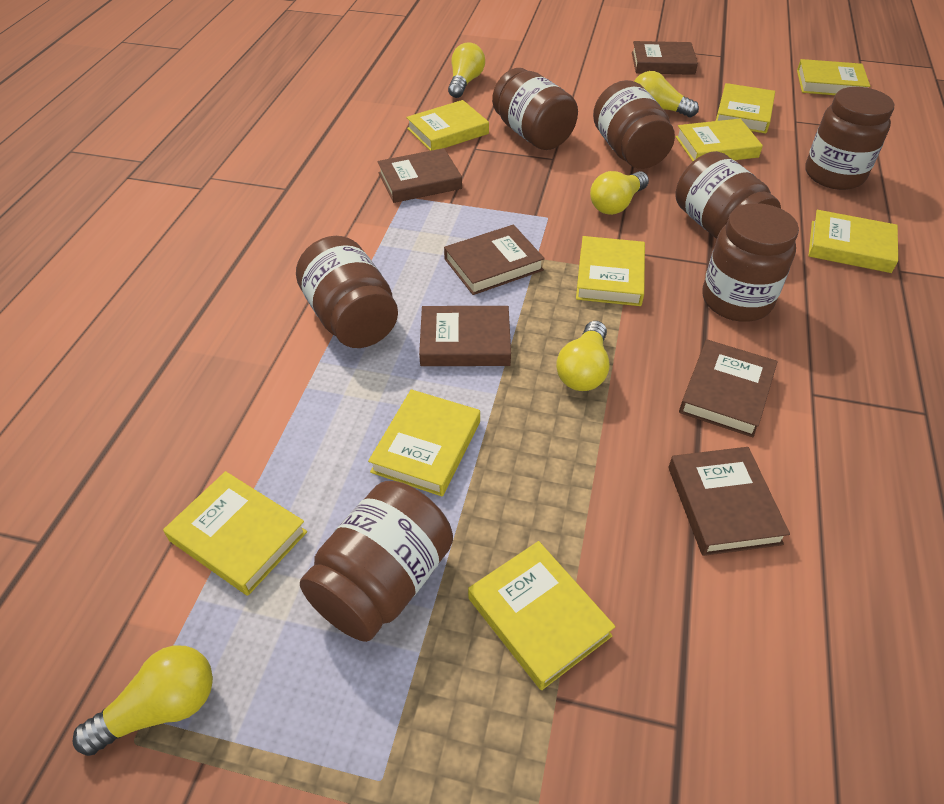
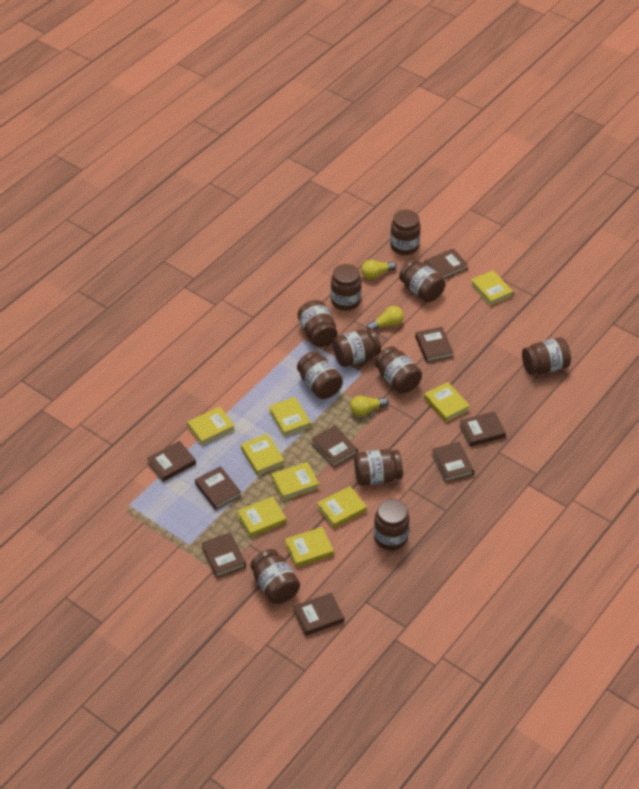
brown book: 6 -> 9
brown jar: 7 -> 11
yellow light bulb: 5 -> 3

